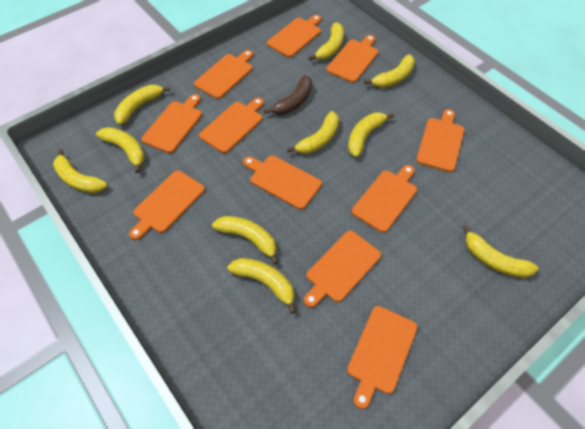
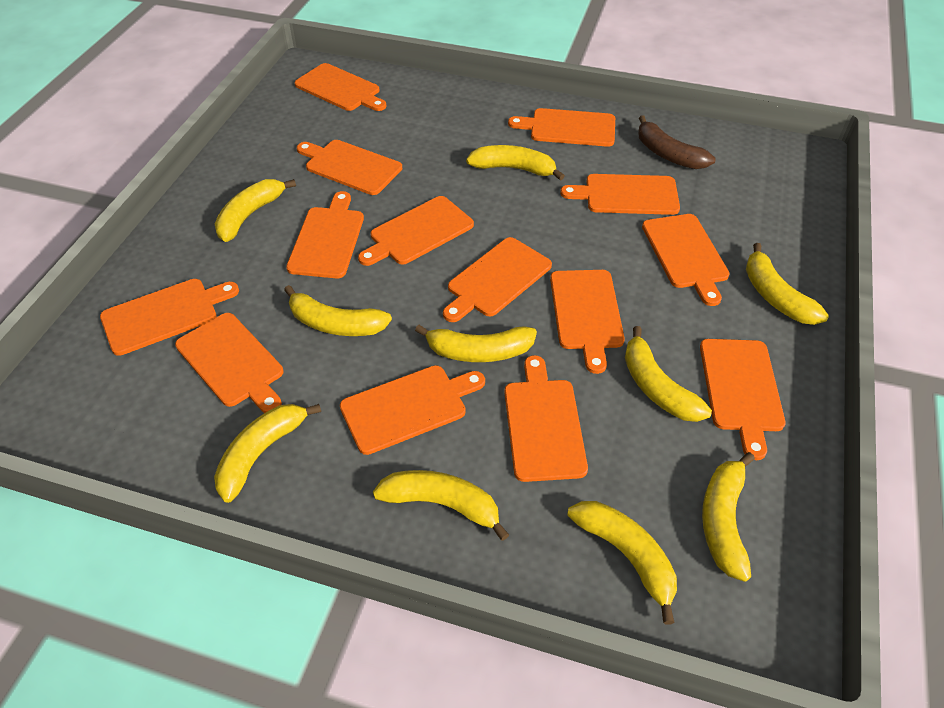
orange cutting board: 11 -> 14

